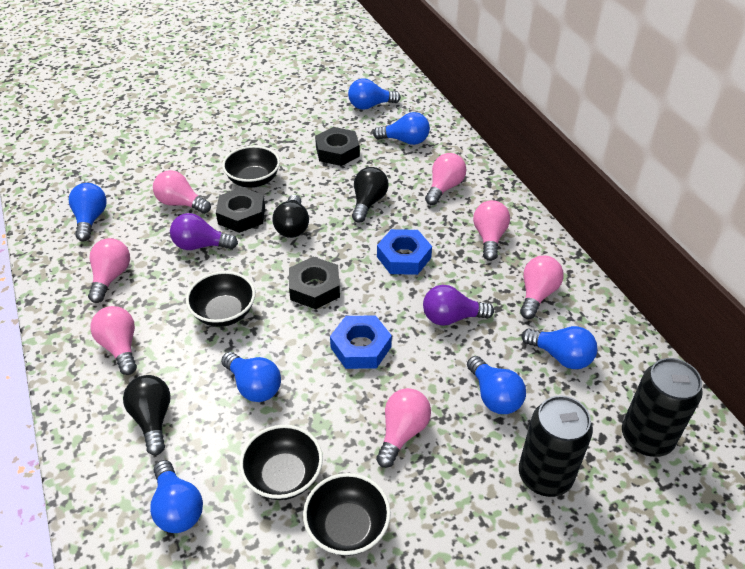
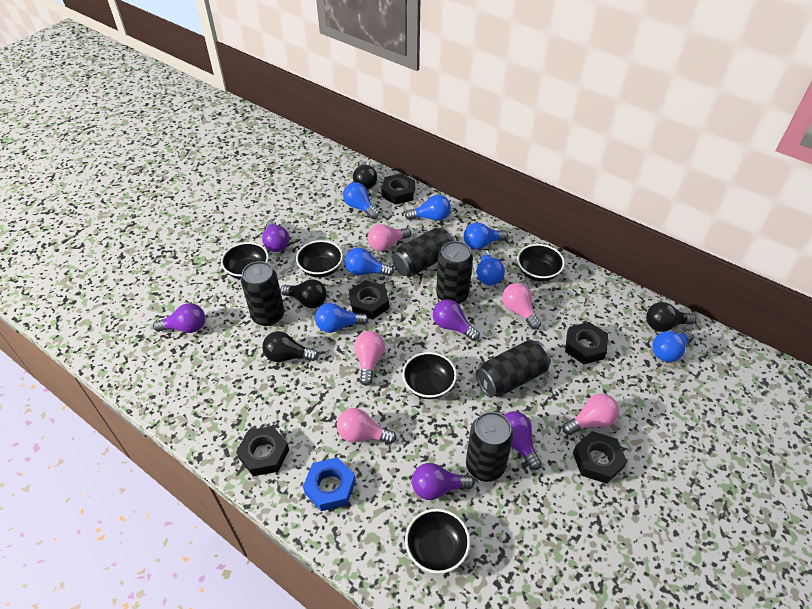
black bowl: 4 -> 5
black can: 2 -> 5
black light bulb: 3 -> 4
black nut: 3 -> 5
blue nut: 2 -> 1
pink light bulb: 7 -> 5
purple light bulb: 2 -> 5

